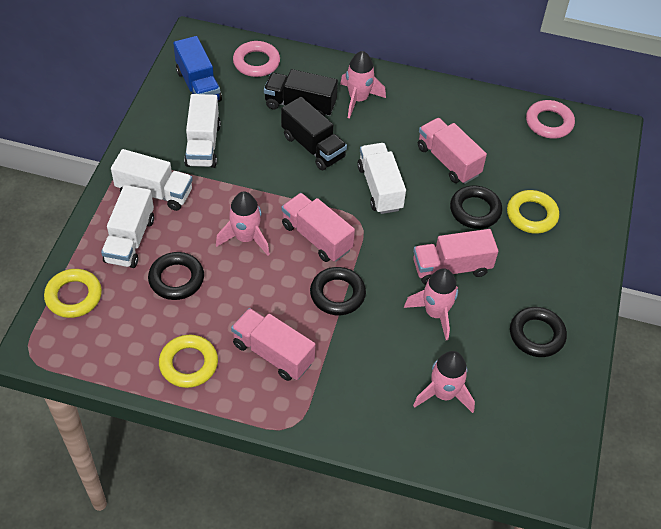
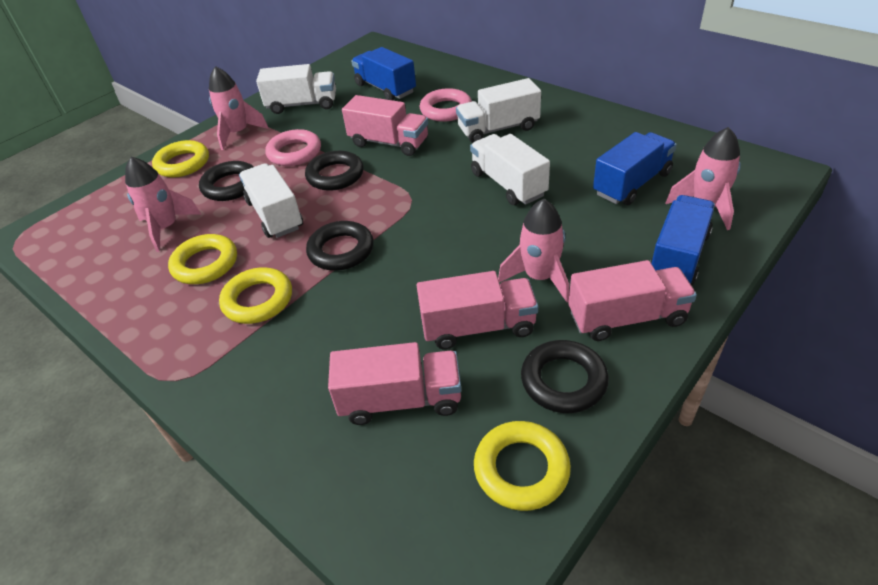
black truck: 2 -> 0
blue truck: 1 -> 3
yellow ring: 3 -> 4

